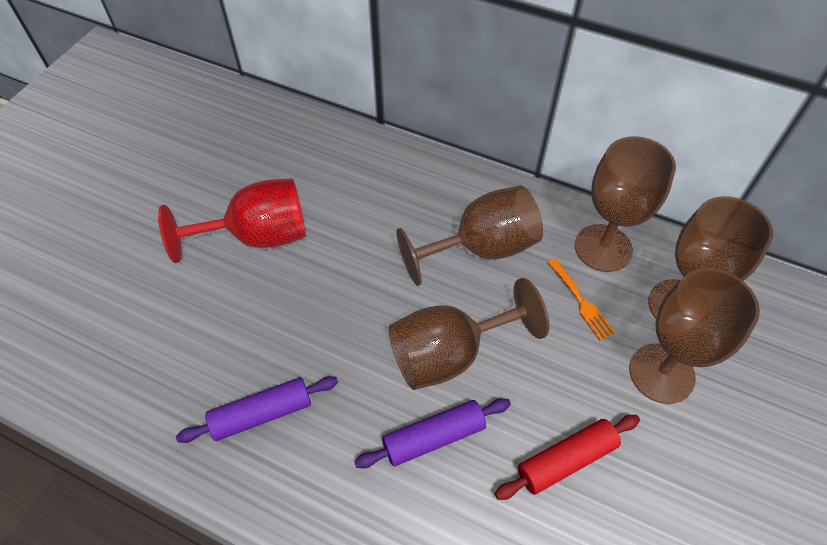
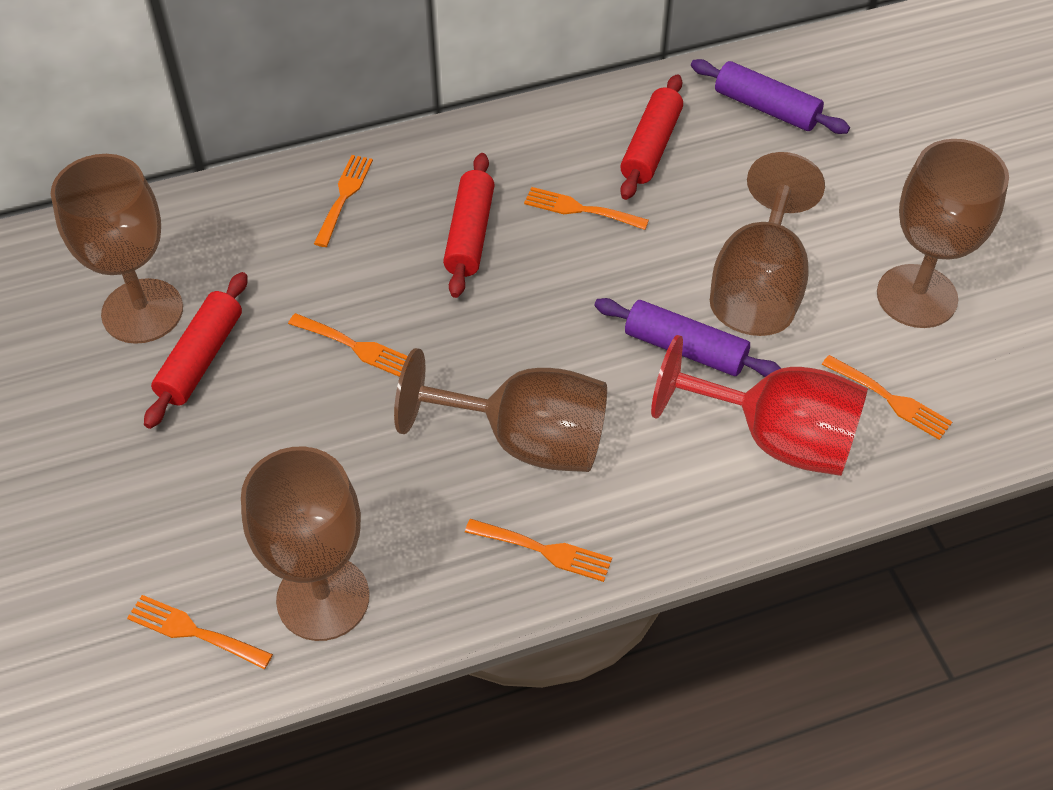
orange fork: 1 -> 6
red rolling pin: 1 -> 3

